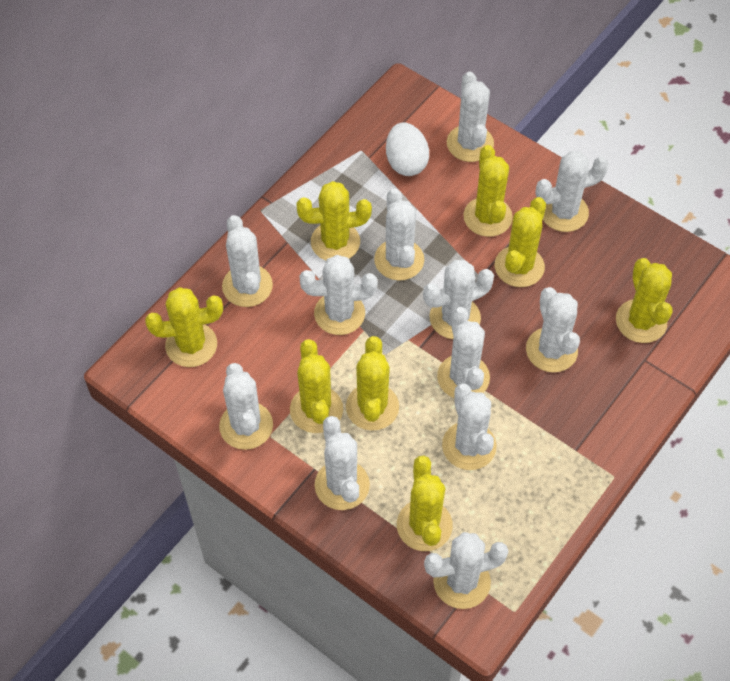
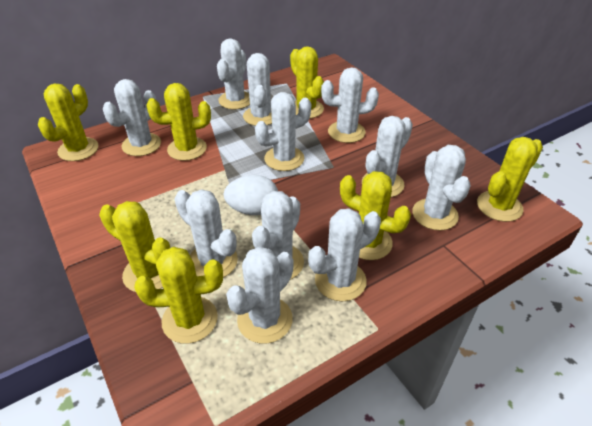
white cactus: 12 -> 11
yellow cactus: 8 -> 7

